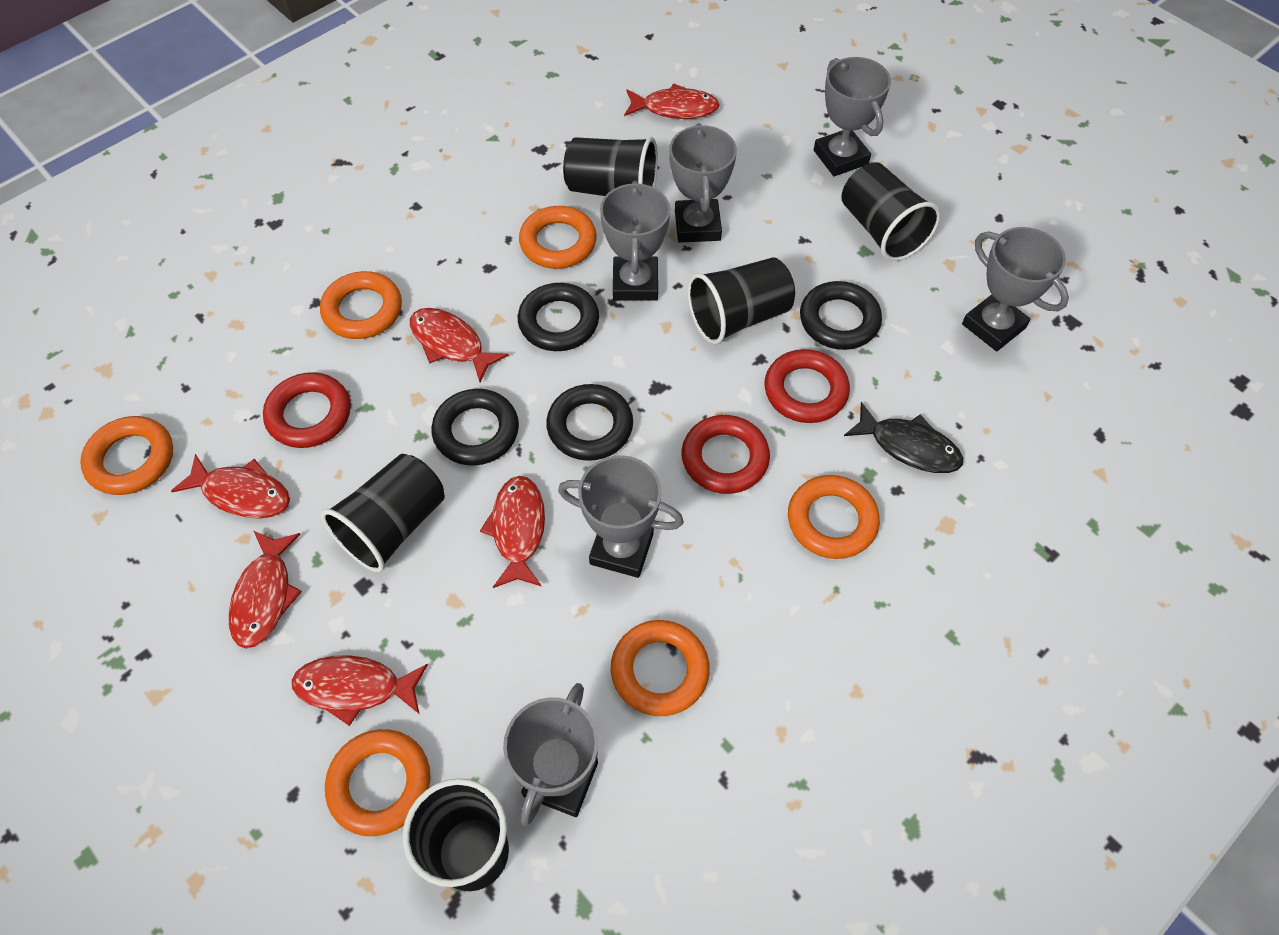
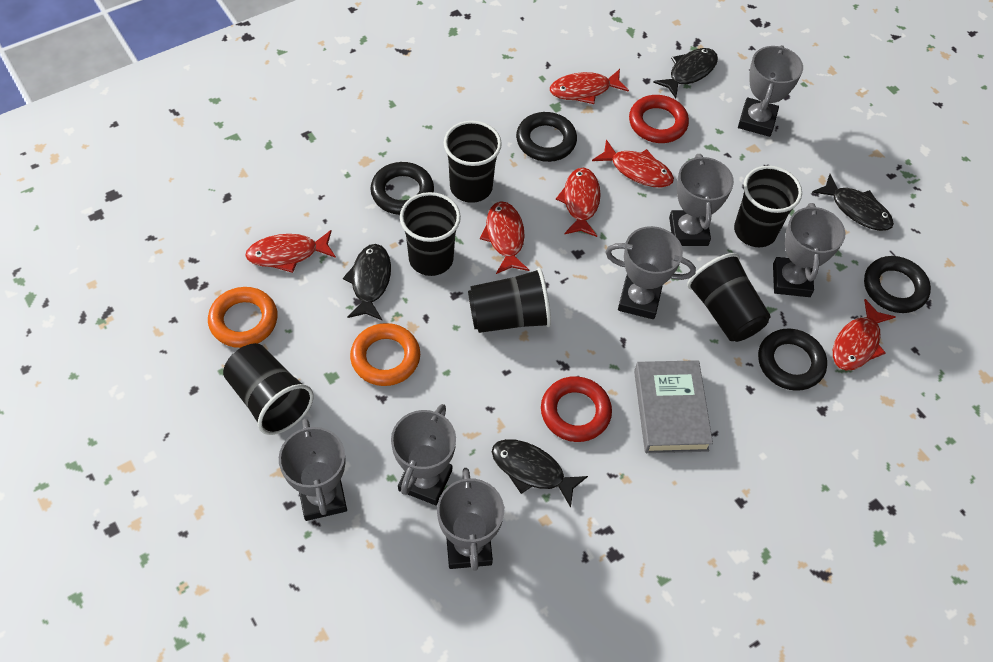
black cup: 5 -> 6
black fish: 1 -> 4
grey book: 0 -> 1
grey trophy: 6 -> 7
orange ring: 6 -> 2
red ring: 3 -> 2

